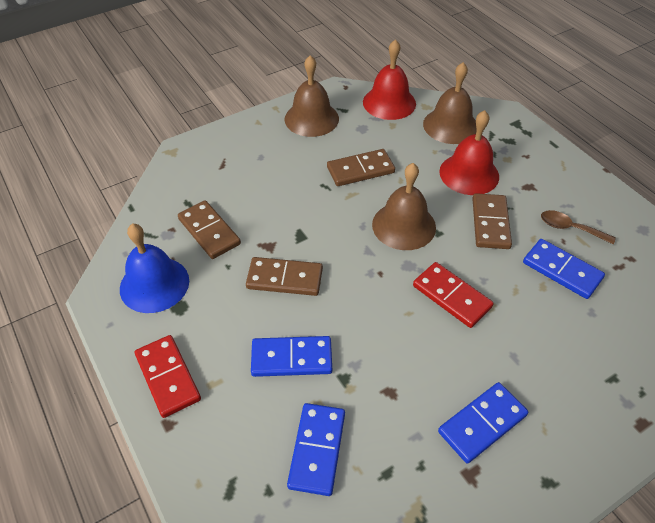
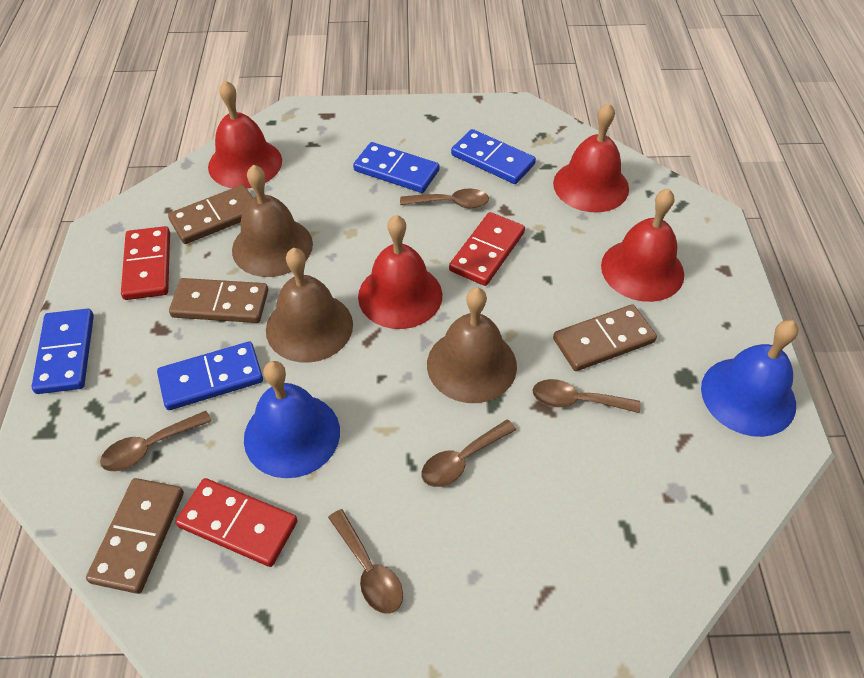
blue bell: 1 -> 2
brown spoon: 1 -> 5
red bell: 2 -> 4
red domino: 2 -> 3

